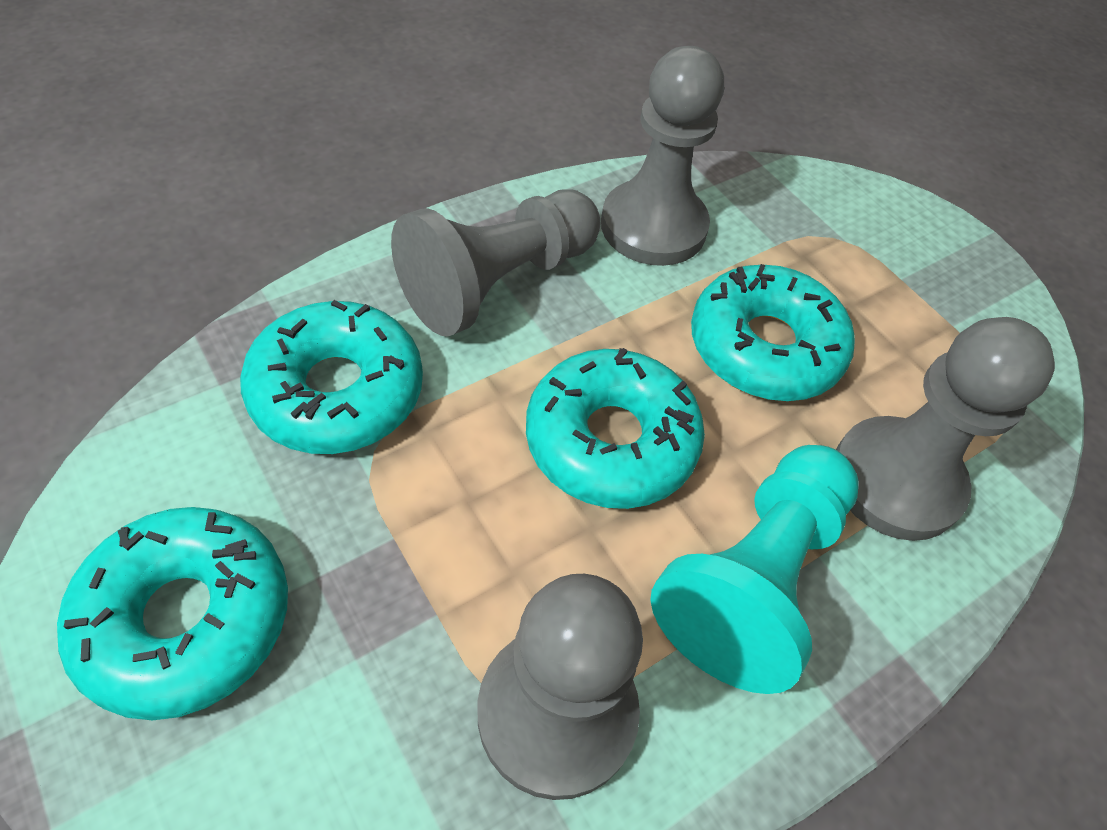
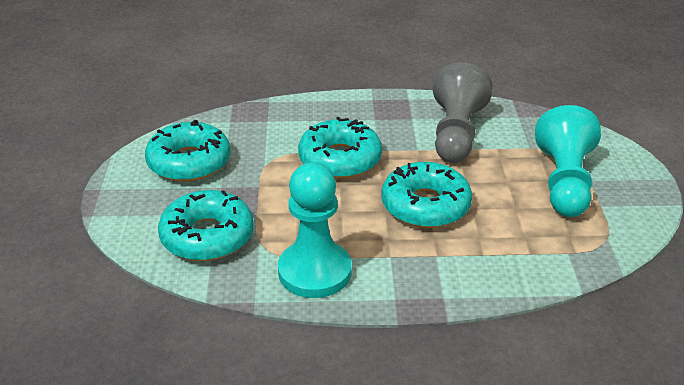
grey pawn: 4 -> 1
turquoise pawn: 1 -> 2

